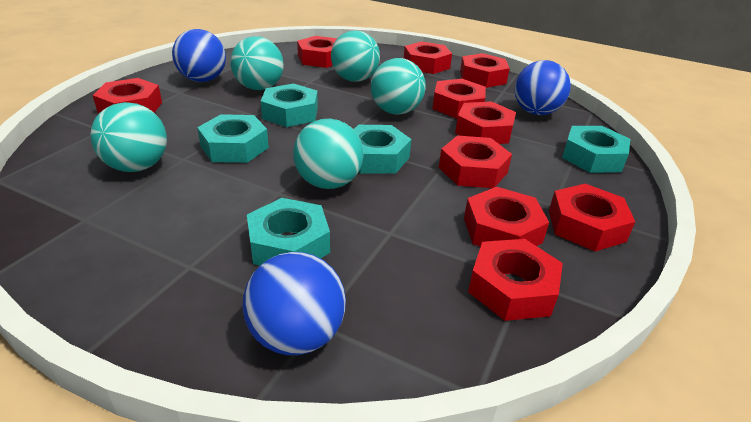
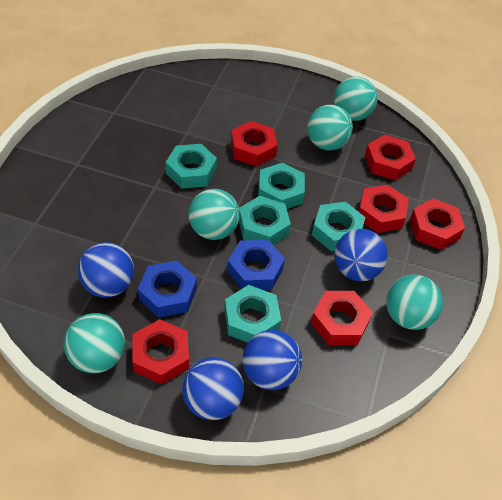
blue ball: 3 -> 4
blue nut: 0 -> 2
red nut: 10 -> 6

